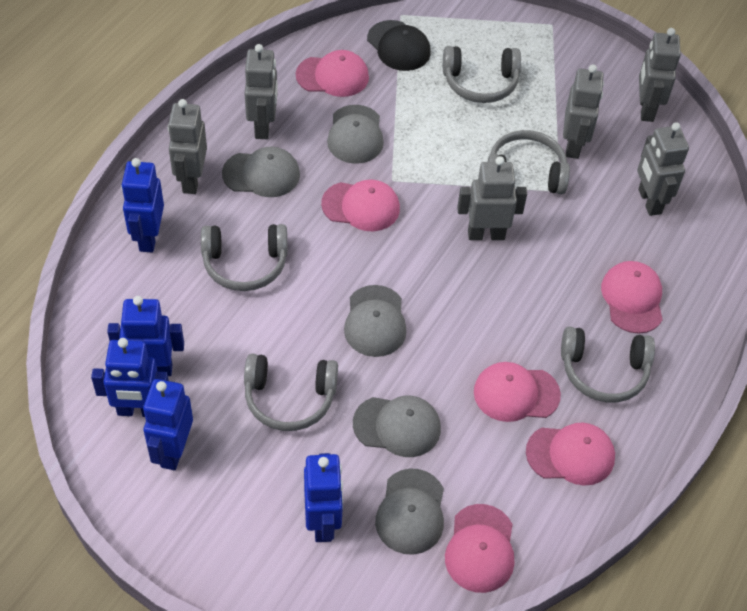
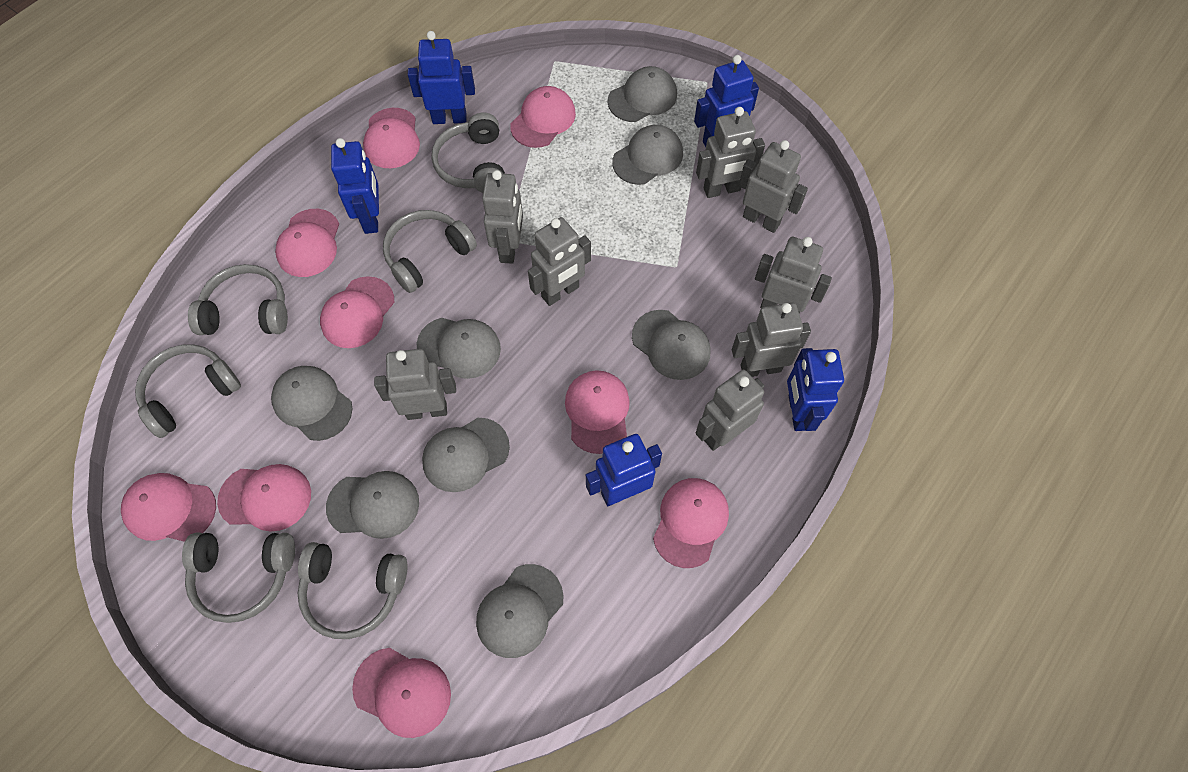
black cap: 1 -> 0
grey cap: 5 -> 8
grey headphones: 5 -> 6
grey robot: 6 -> 8
pink cap: 6 -> 9

